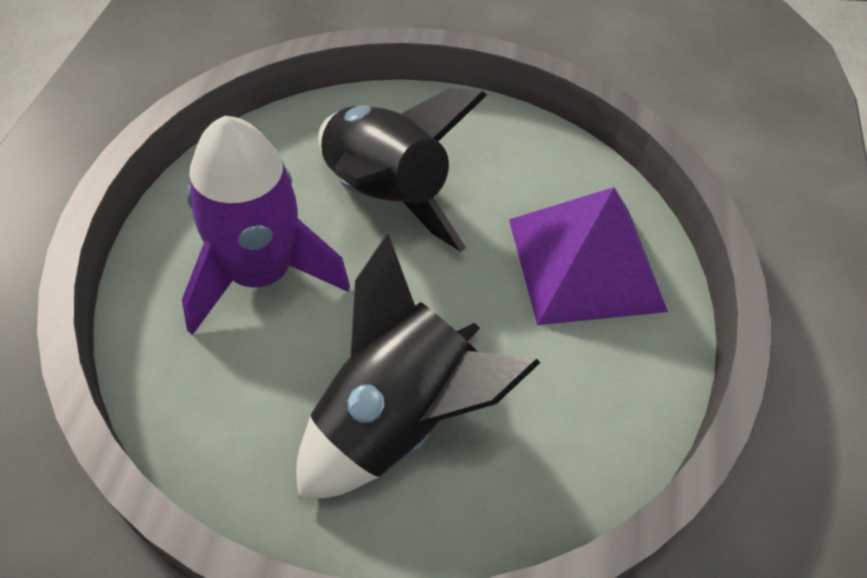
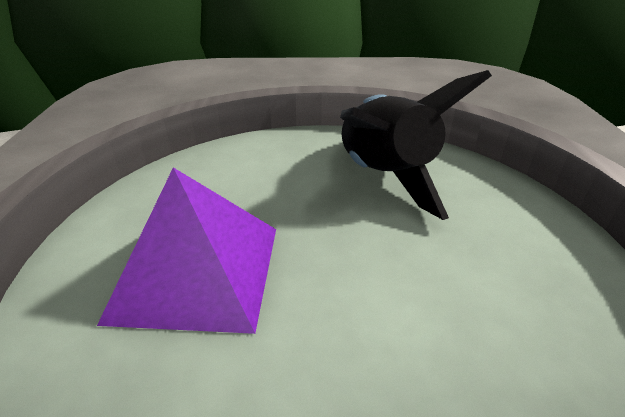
black rocket: 2 -> 1
purple rocket: 1 -> 0

